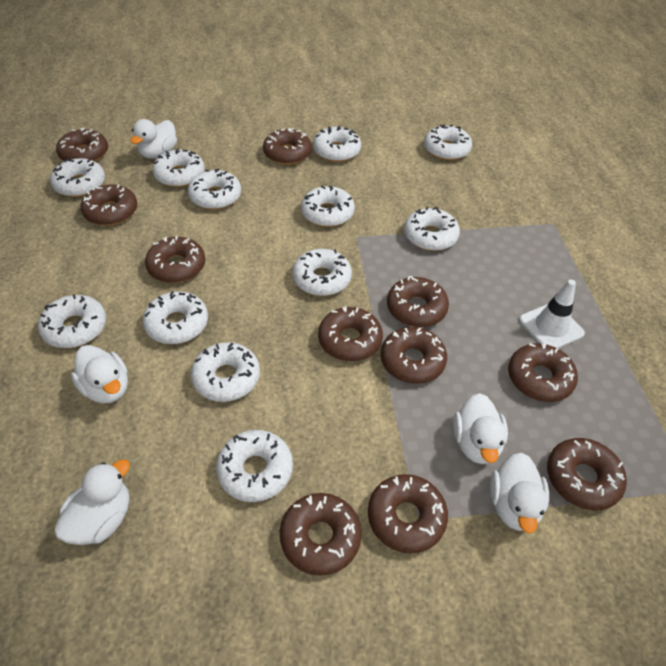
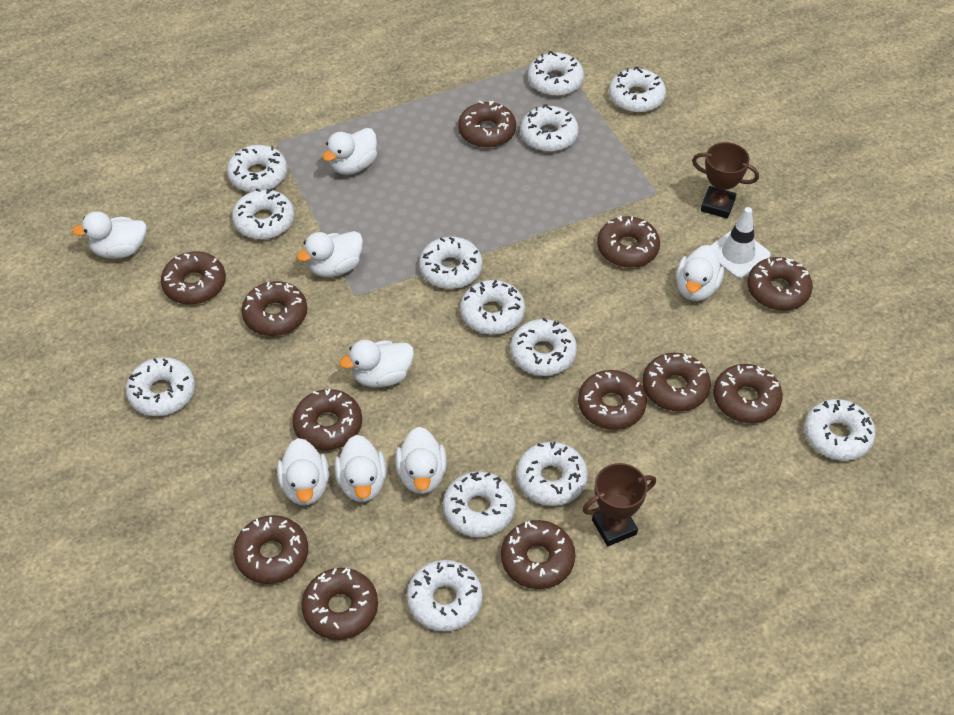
brown donut: 11 -> 12
brown trophy: 0 -> 2
white donut: 12 -> 13
white duck: 5 -> 8

